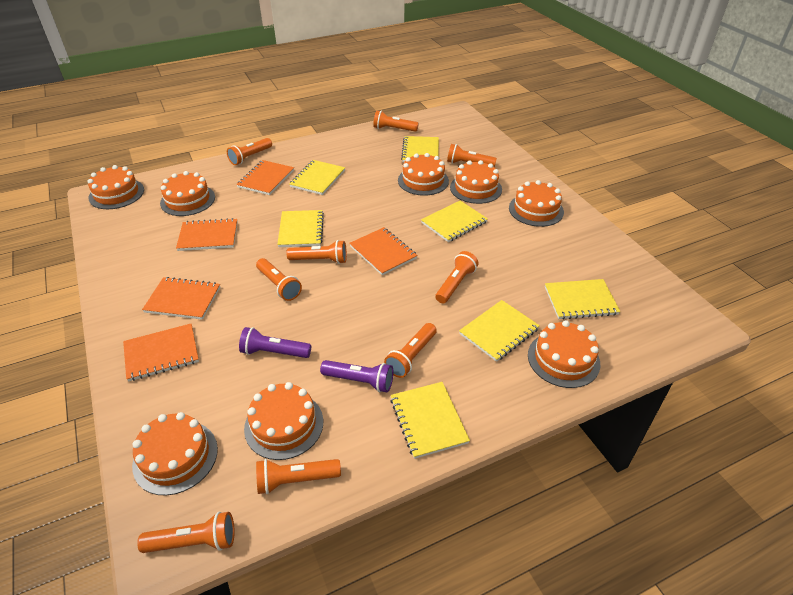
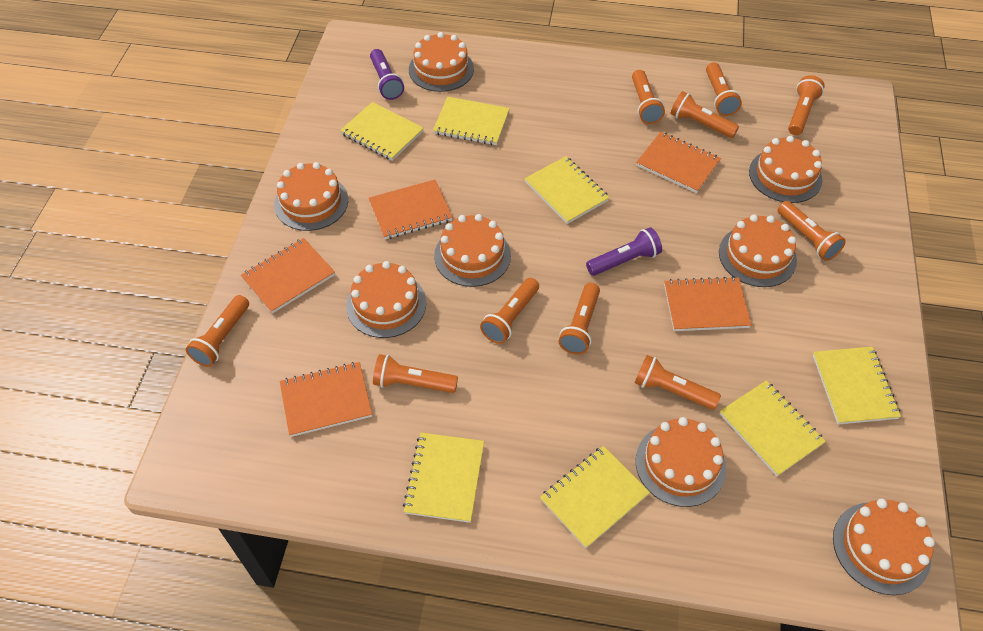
orange flashlight: 9 -> 10

